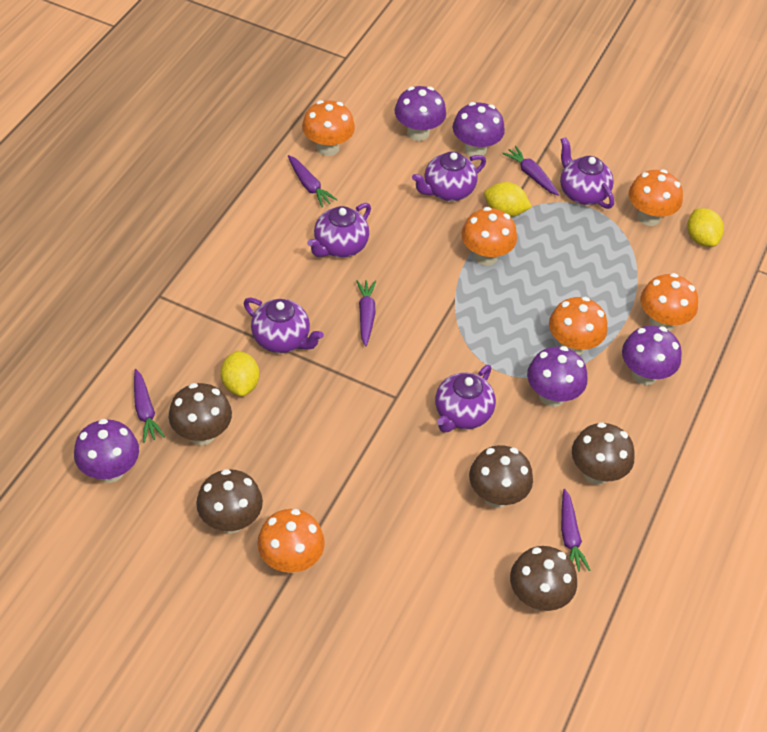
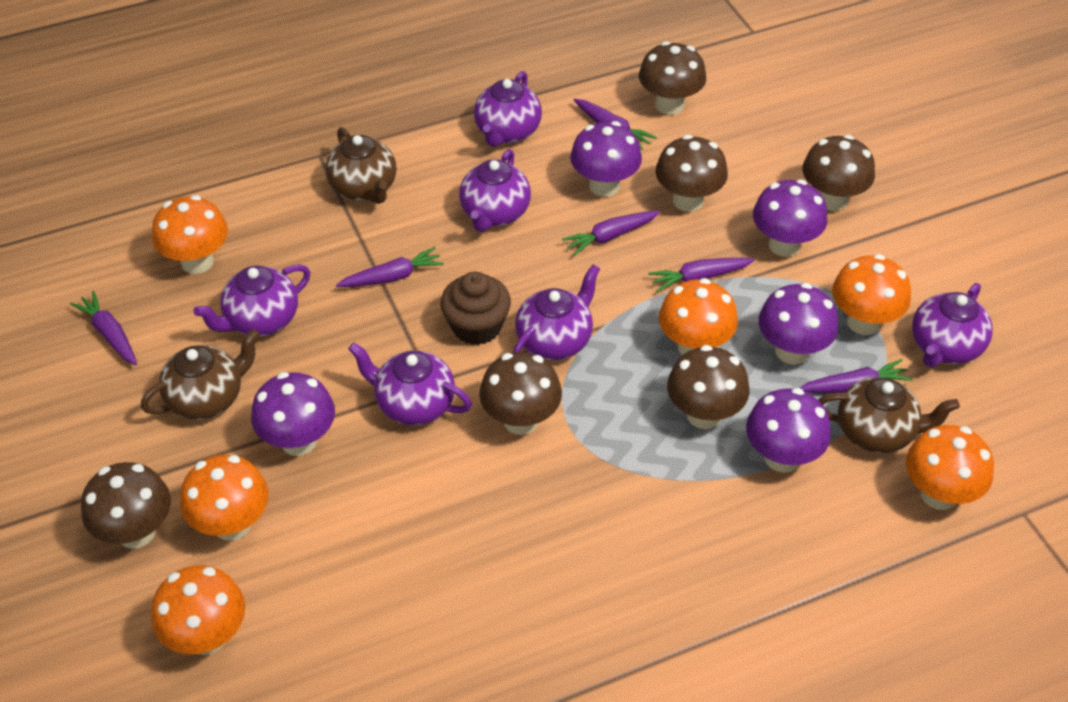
brown cupcake: 0 -> 1
brown mushroom: 5 -> 6
brown teapot: 0 -> 3
purple carrot: 5 -> 6
purple teapot: 5 -> 6
yellow lemon: 3 -> 0

